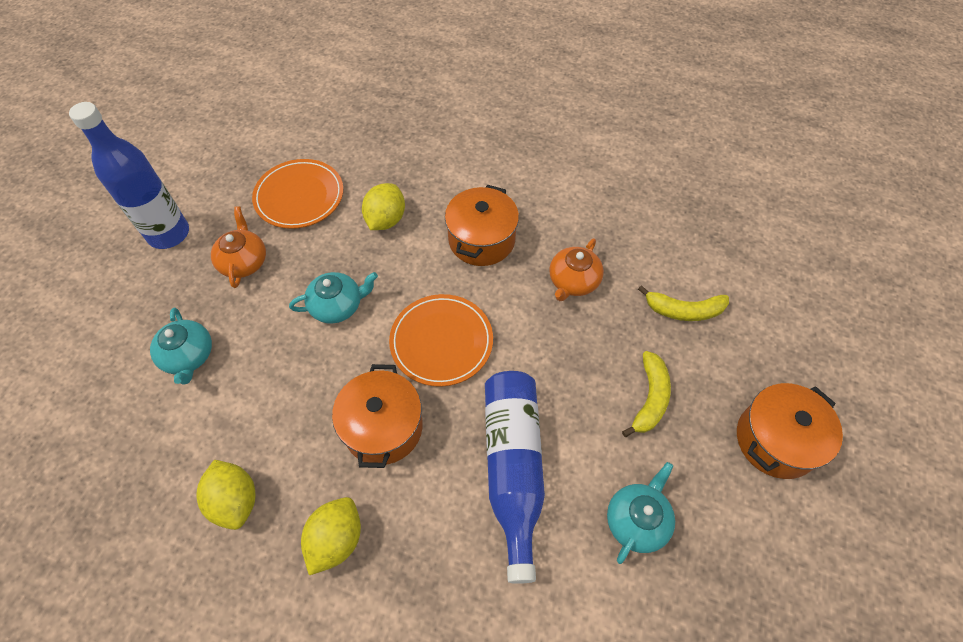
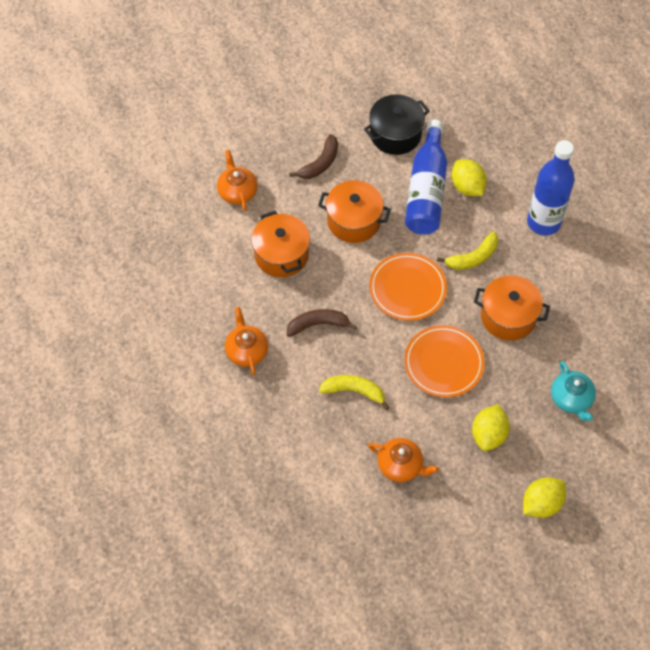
black pot: 0 -> 1
brown banana: 0 -> 2
orange teapot: 2 -> 3
turquoise teapot: 3 -> 1

